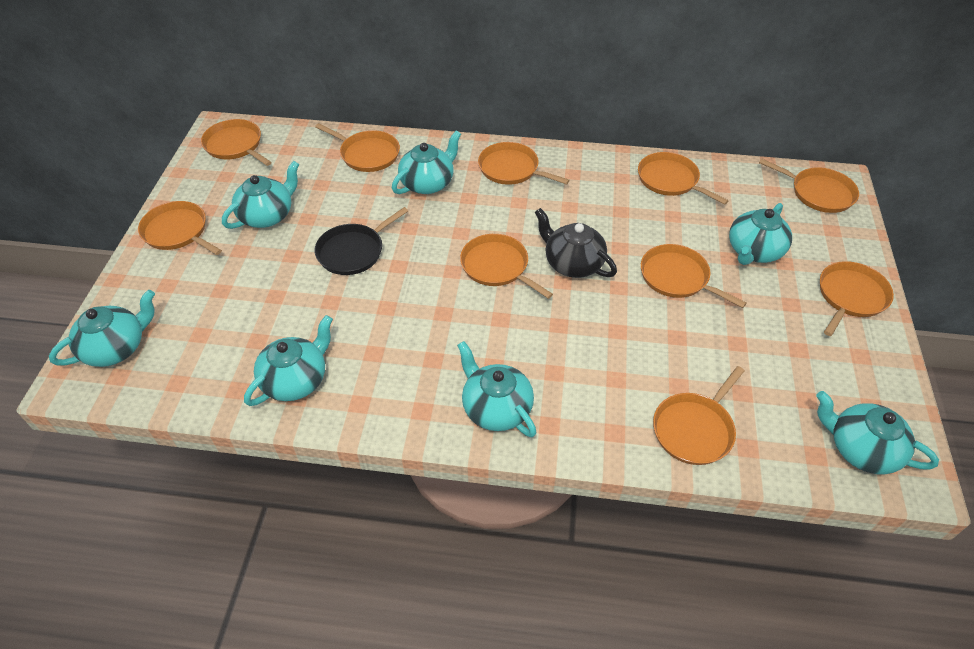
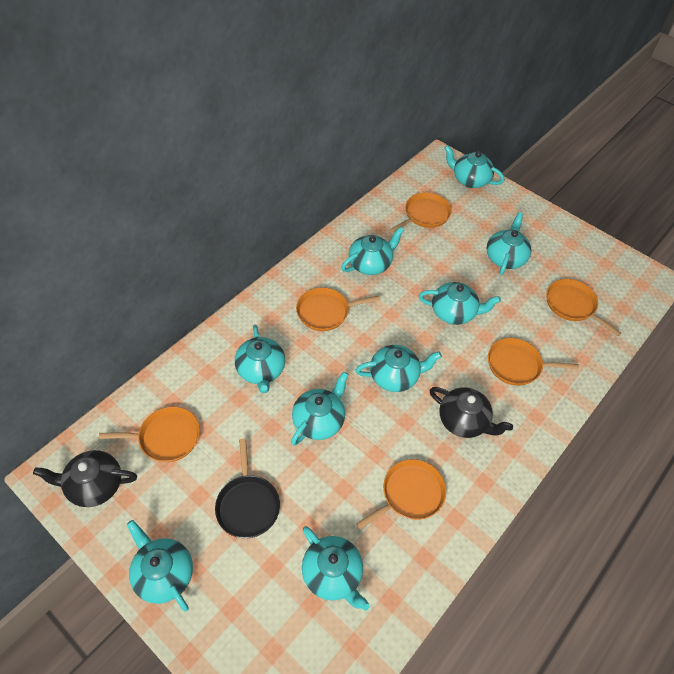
black teapot: 1 -> 2
orange pan: 10 -> 6
turquoise teapot: 7 -> 9

